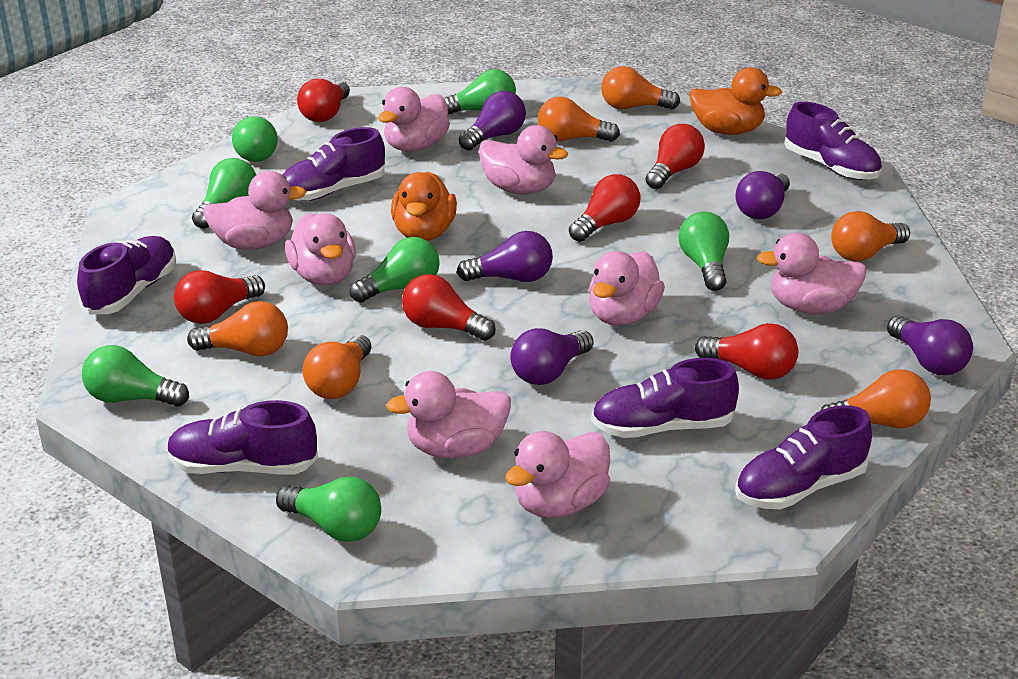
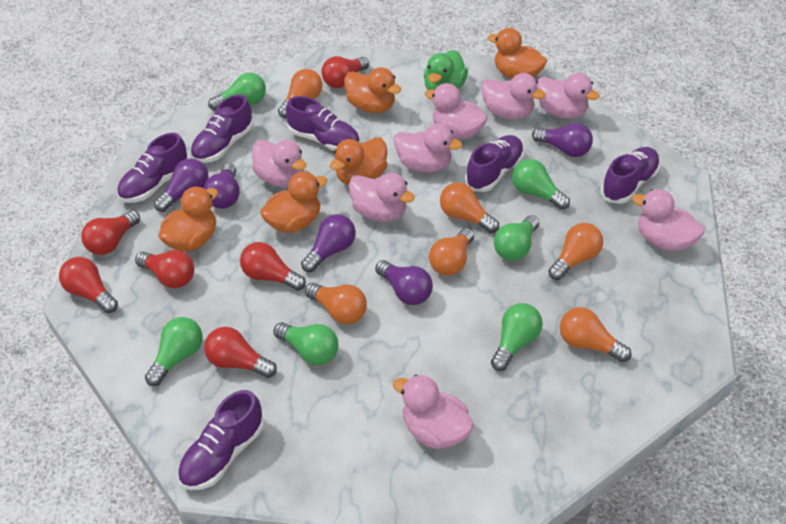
green duck: 0 -> 1
green light bulb: 7 -> 6
orange duck: 2 -> 5

